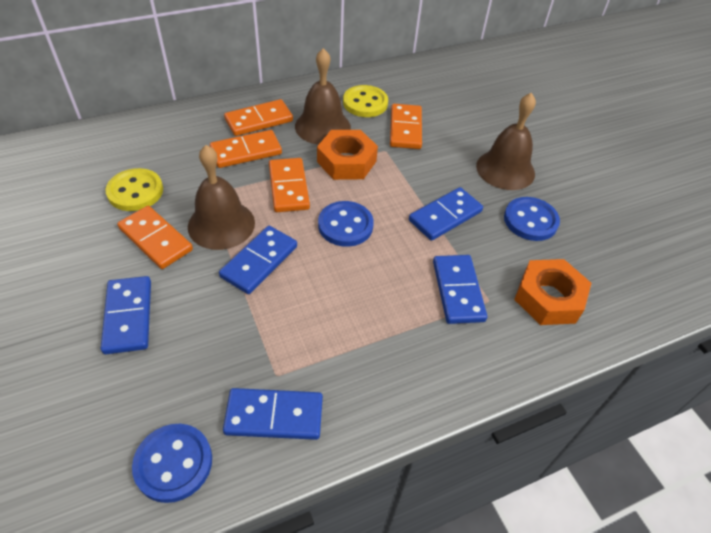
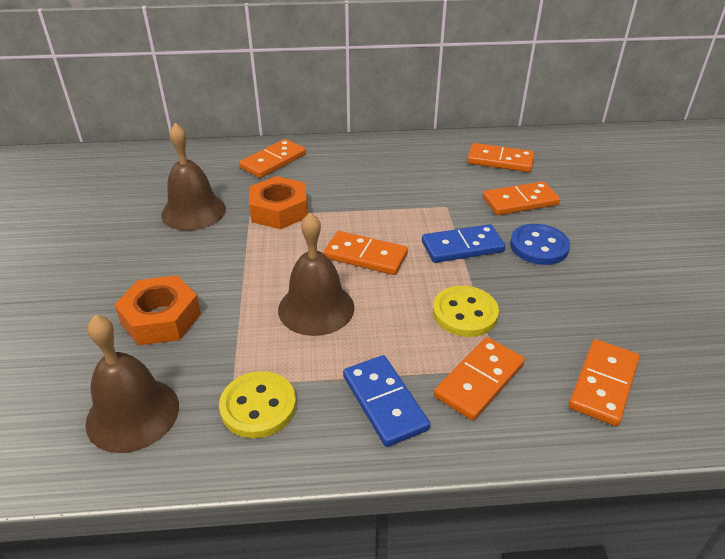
blue button: 3 -> 1
blue domino: 5 -> 2
orange domino: 5 -> 6

